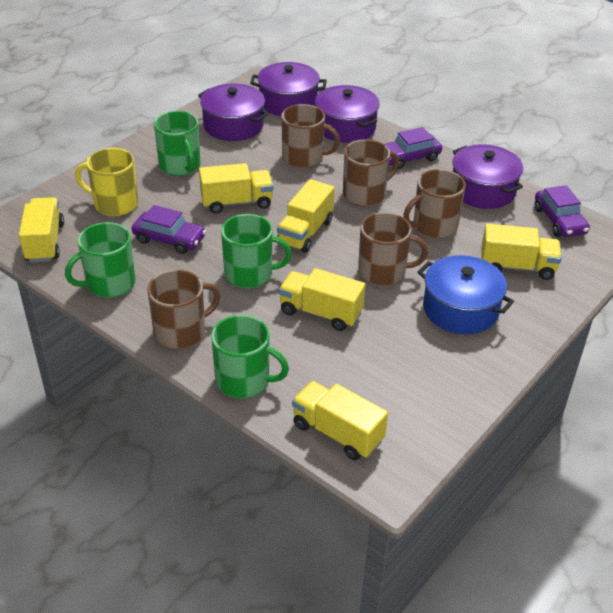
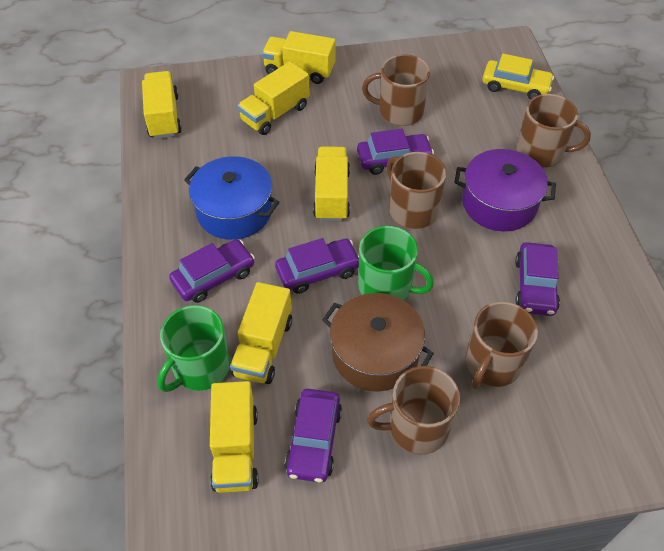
brown pot: 0 -> 1
green mug: 4 -> 2
purple car: 3 -> 5
purple pot: 4 -> 1
yellow car: 0 -> 1
yellow mug: 1 -> 0

